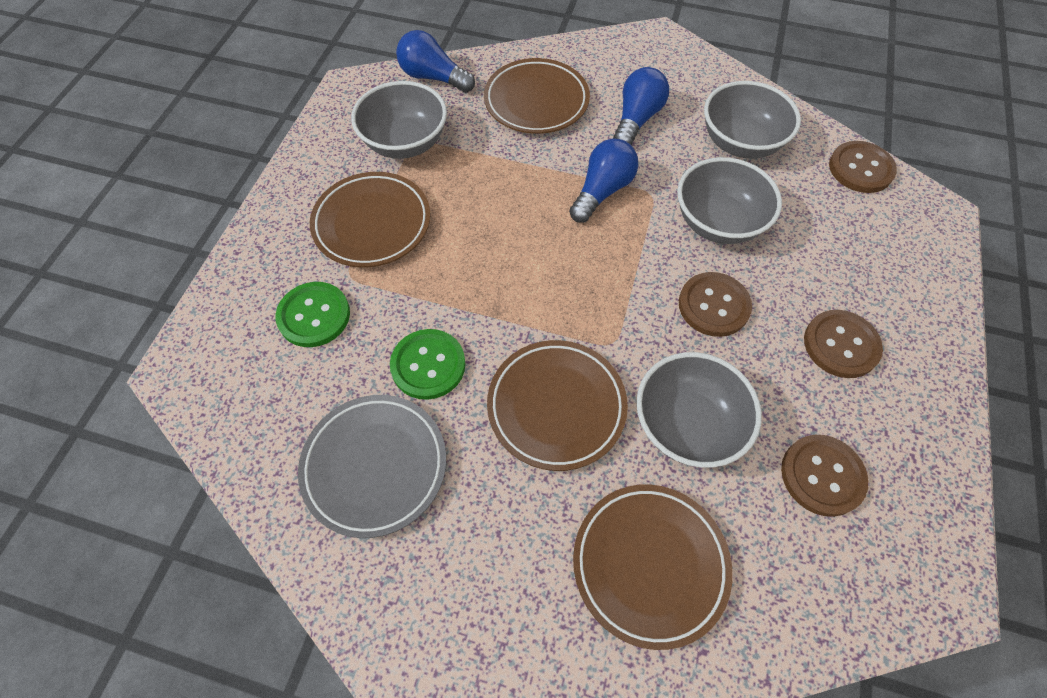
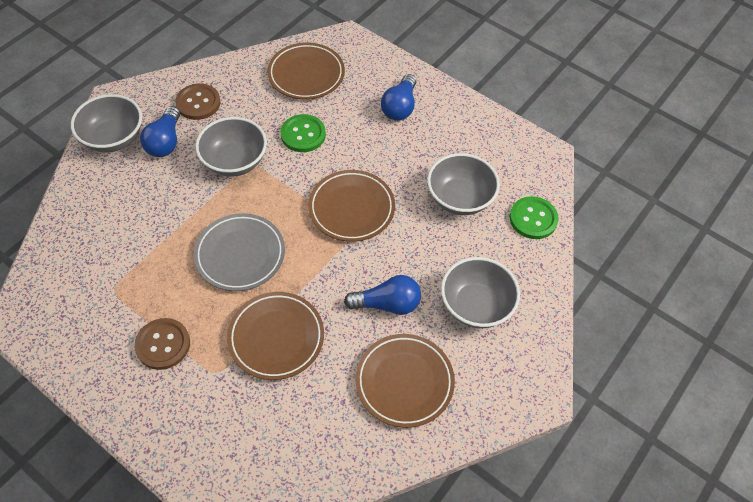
brown button: 4 -> 2

